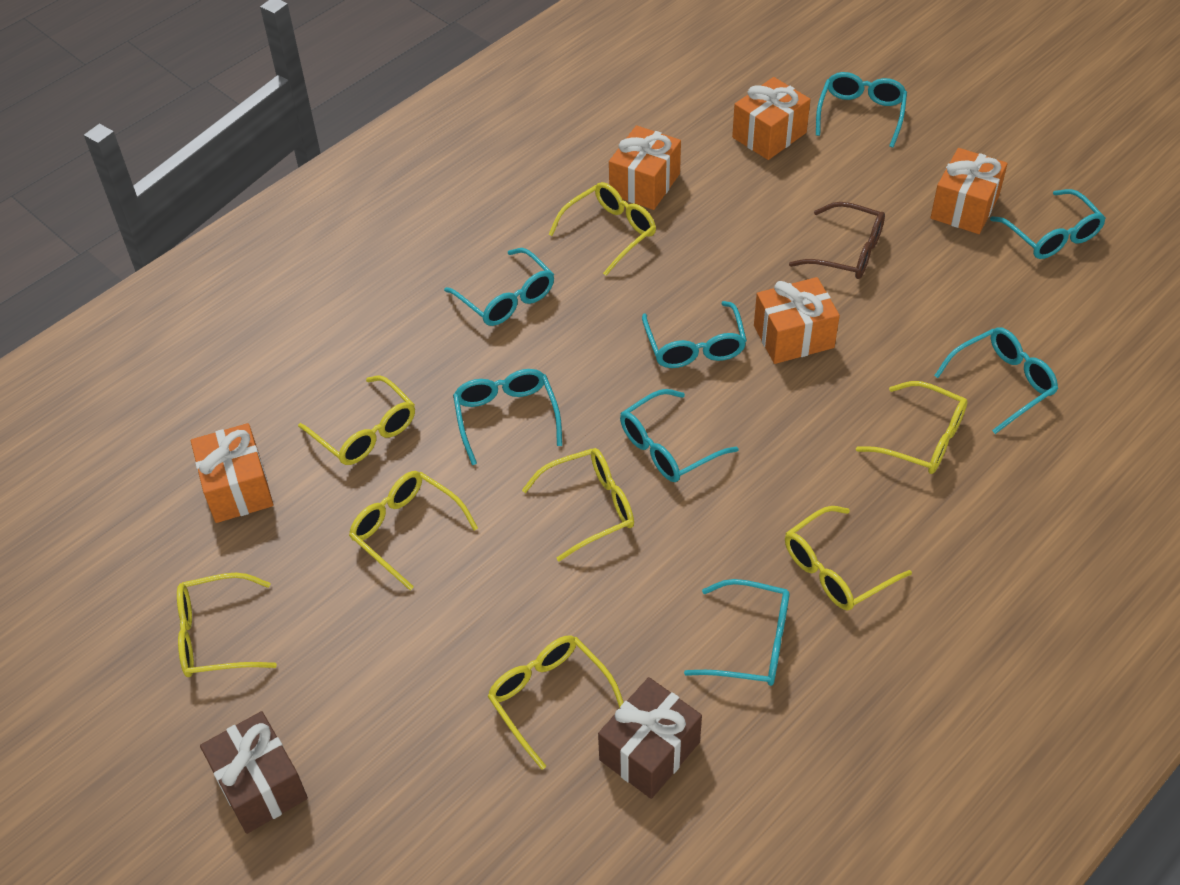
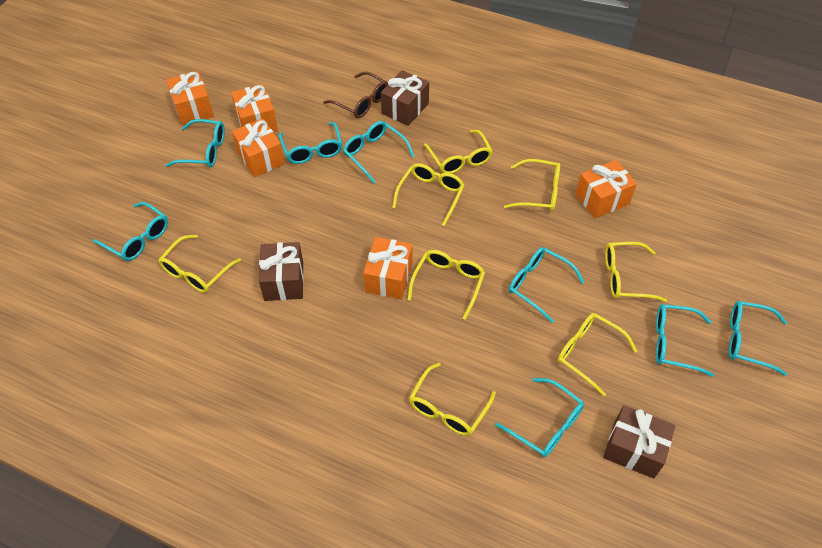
brown gift: 2 -> 3

